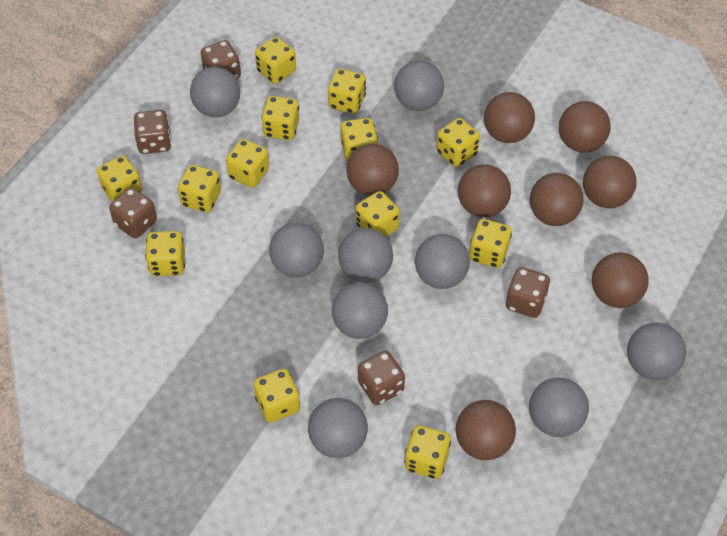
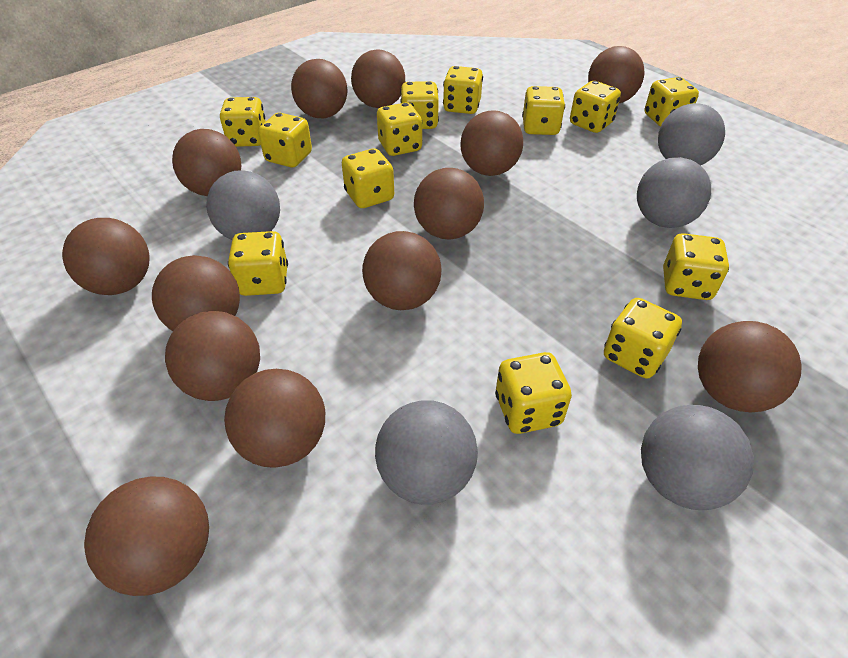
brown ball: 8 -> 13
brown dice: 5 -> 0
grey ball: 9 -> 5

